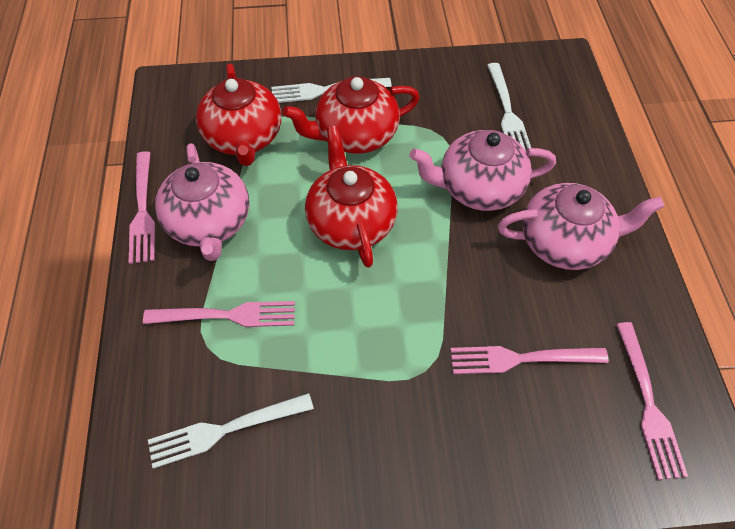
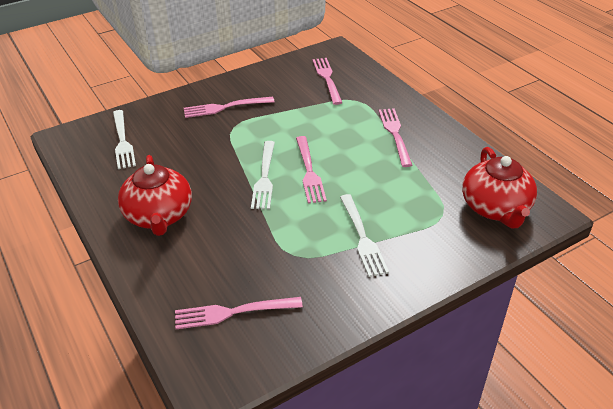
pink fork: 4 -> 5
pink teapot: 3 -> 0
red teapot: 3 -> 2

